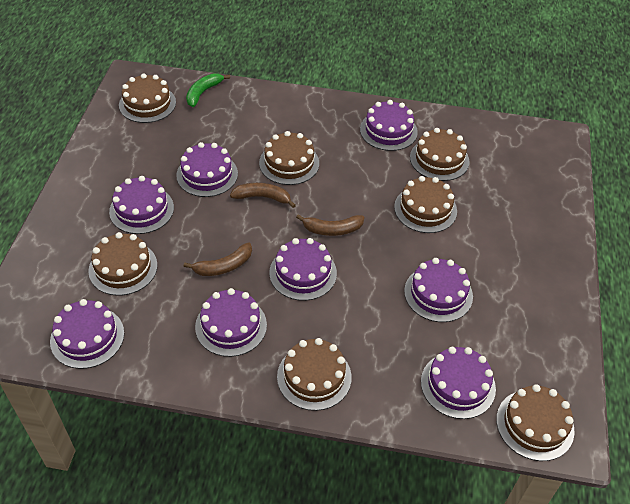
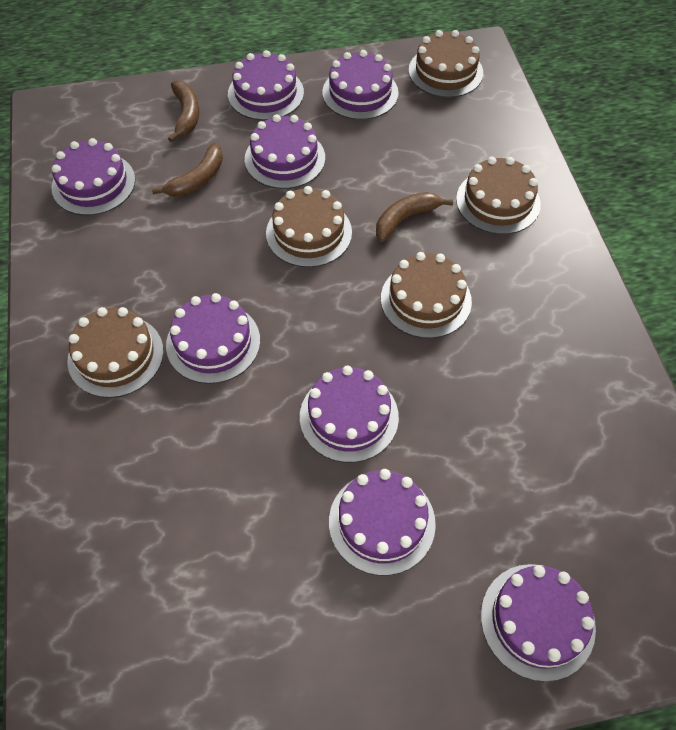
brown cake: 7 -> 5
green banana: 1 -> 0

